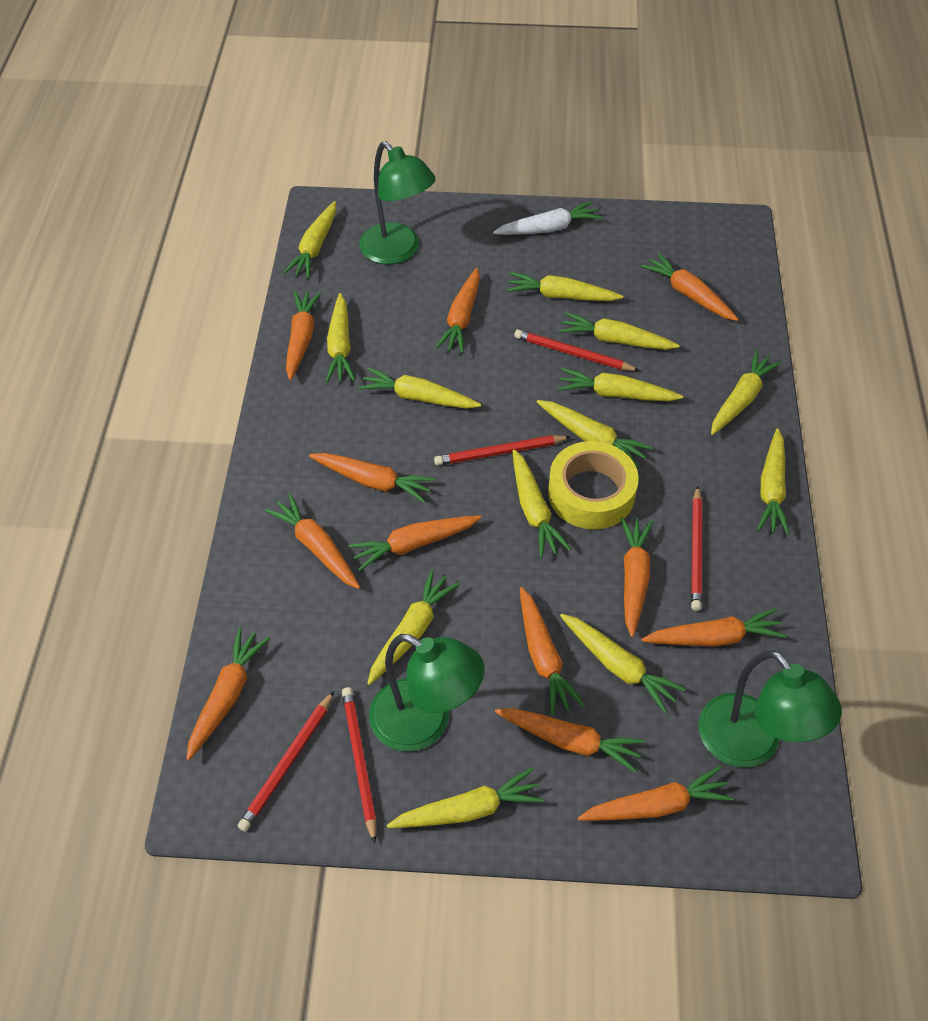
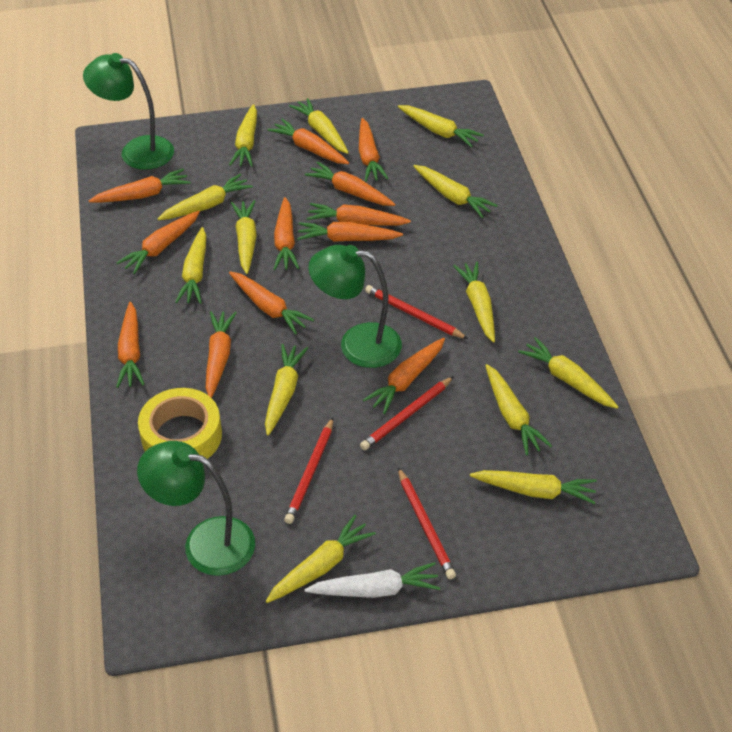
red pencil: 5 -> 4

